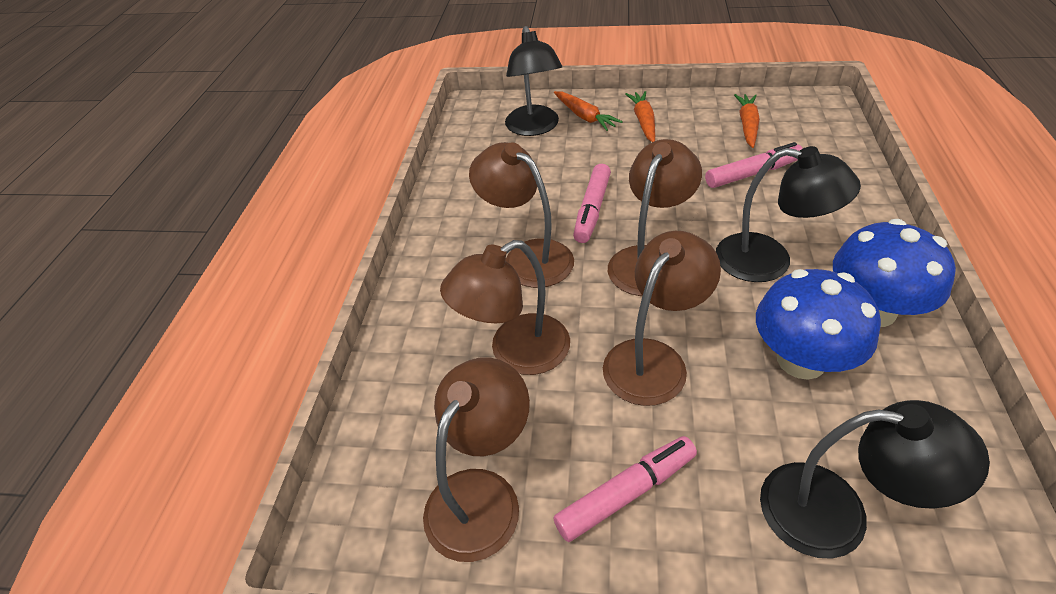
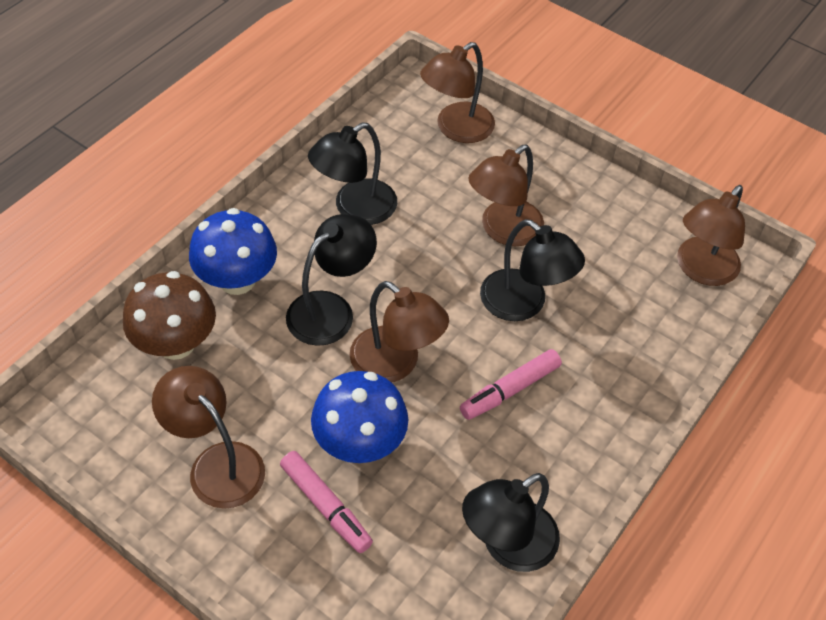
black lamp: 3 -> 4
brown mushroom: 0 -> 1
orange carrot: 3 -> 0
pink marker: 3 -> 2

